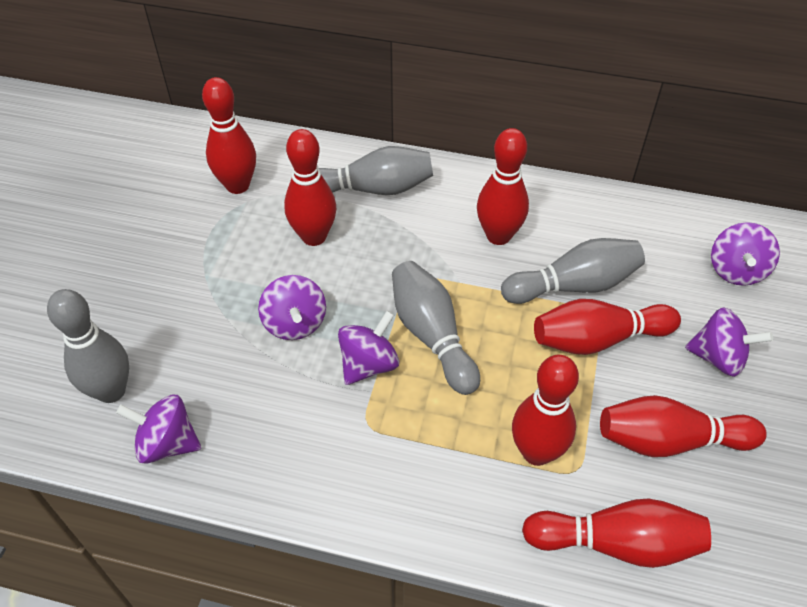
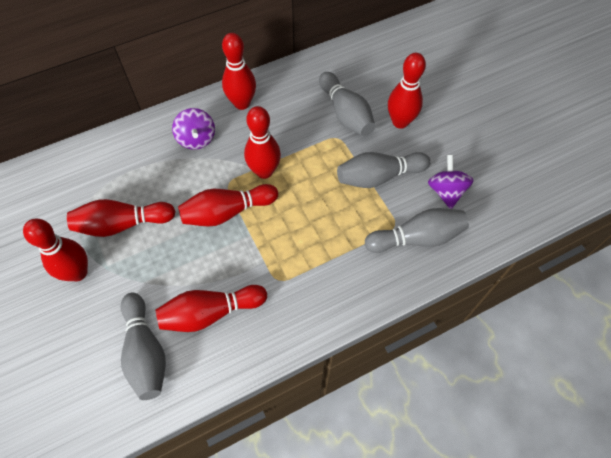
purple spinning top: 5 -> 2

